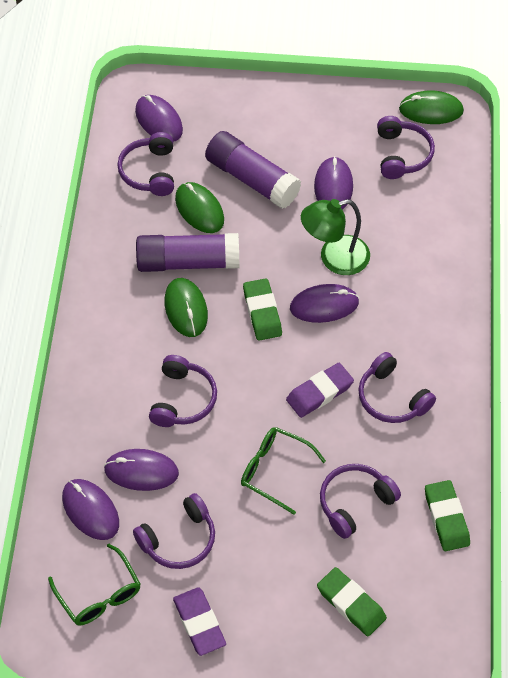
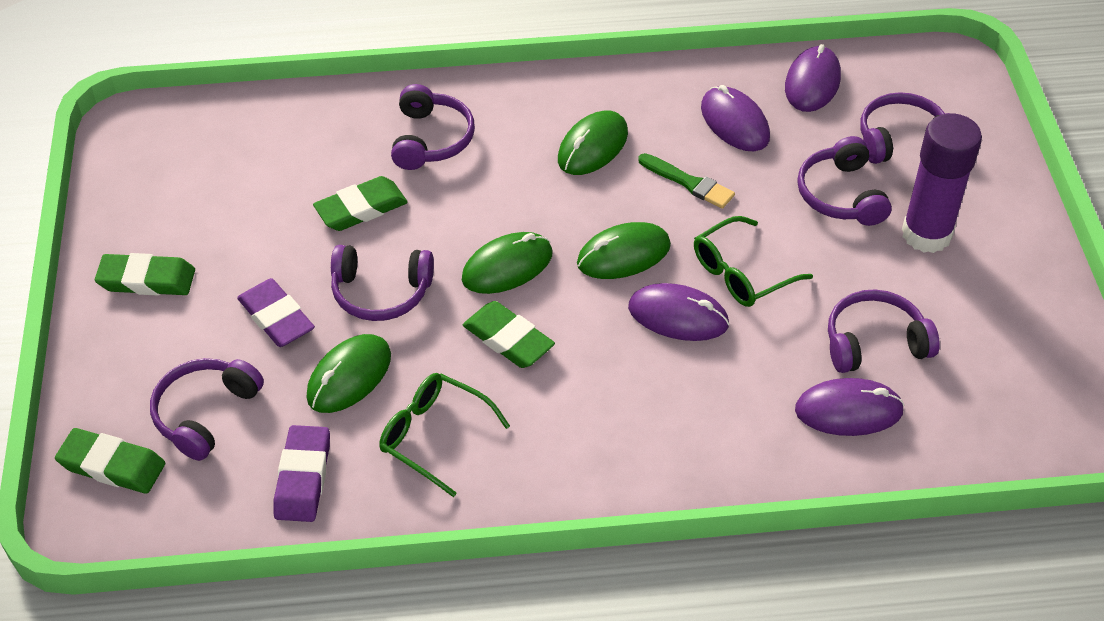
green brush: 0 -> 1
green eraser: 3 -> 4
green lamp: 1 -> 0
green mouse: 3 -> 4
purple glue stick: 2 -> 1
purple mouse: 5 -> 4

